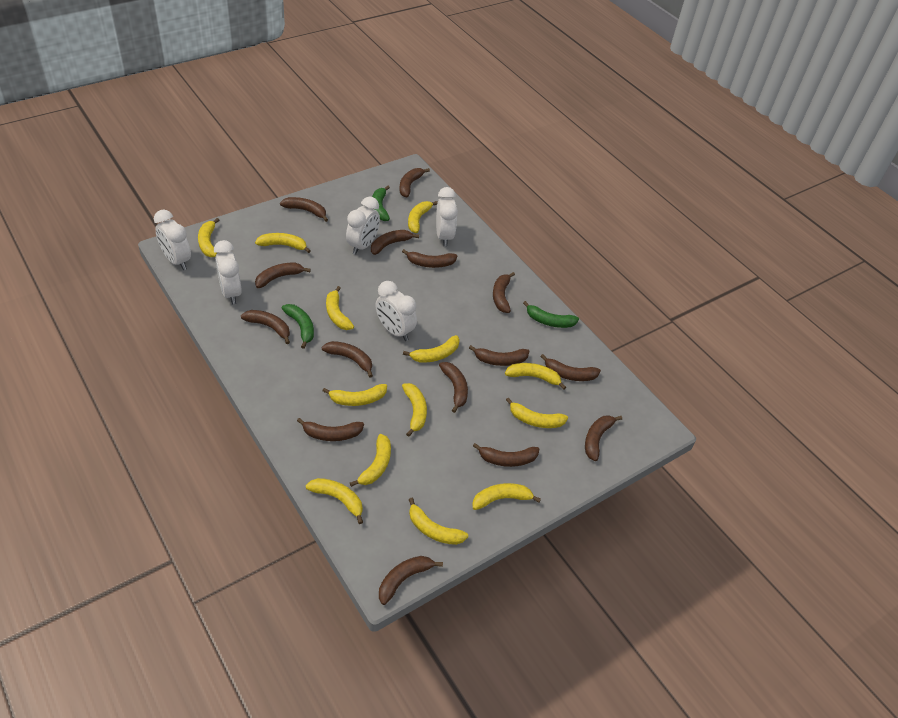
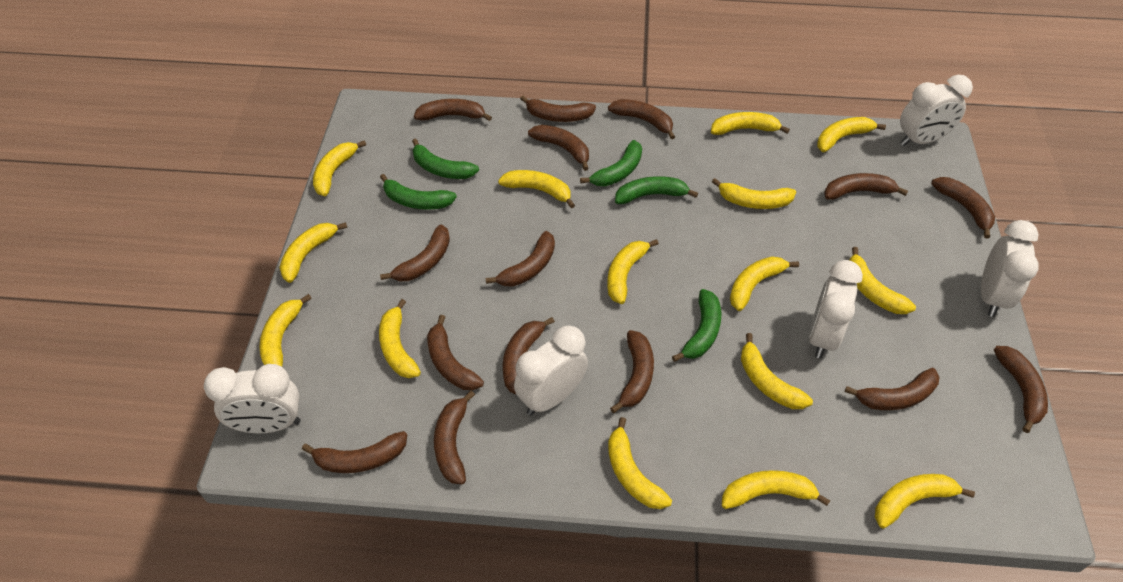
green banana: 3 -> 5
yellow banana: 13 -> 15

